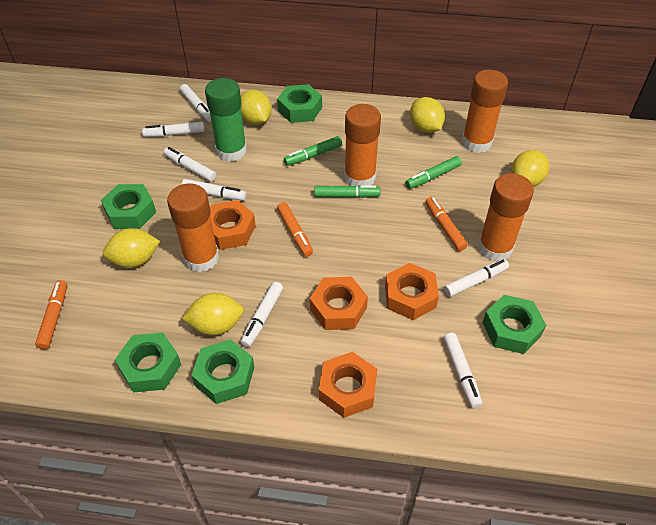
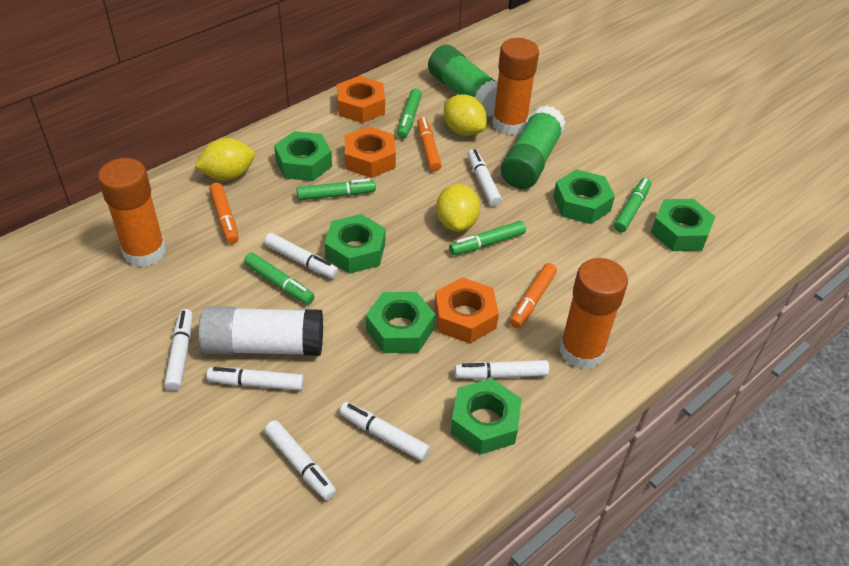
green glue stick: 1 -> 2
green marker: 3 -> 5
green nut: 5 -> 6
orange glue stick: 4 -> 3
orange nut: 4 -> 3
white glue stick: 0 -> 1
yellow lemon: 5 -> 3

